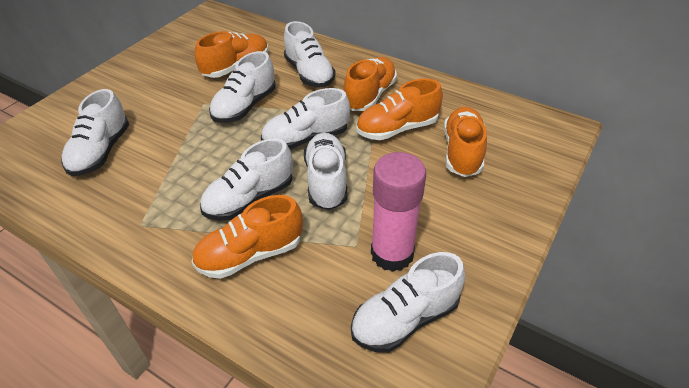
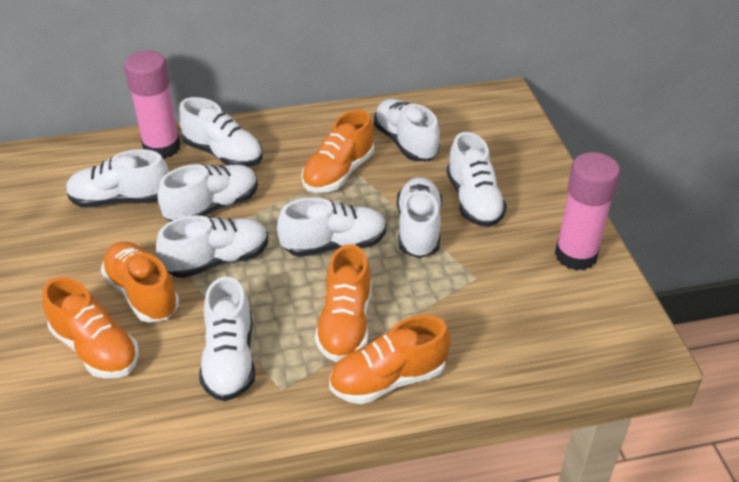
pink glue stick: 1 -> 2
white shoe: 7 -> 9

